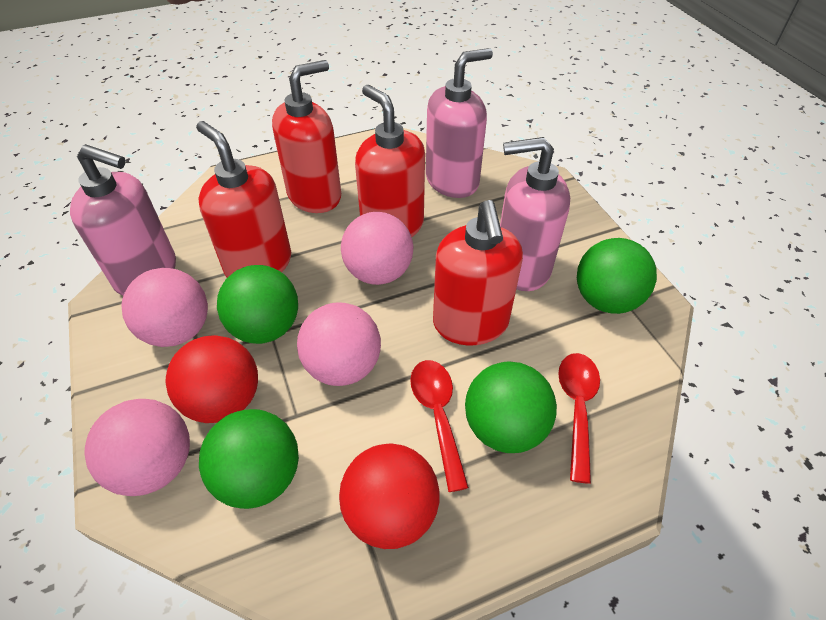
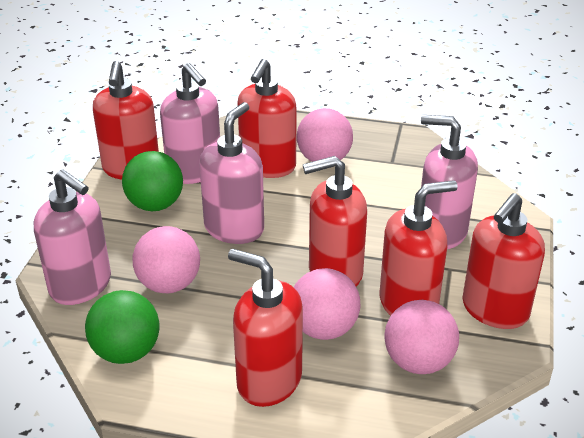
green ball: 4 -> 2
pink soap dispenser: 3 -> 4
red ball: 2 -> 0
red soap dispenser: 4 -> 6
red spoon: 2 -> 0

